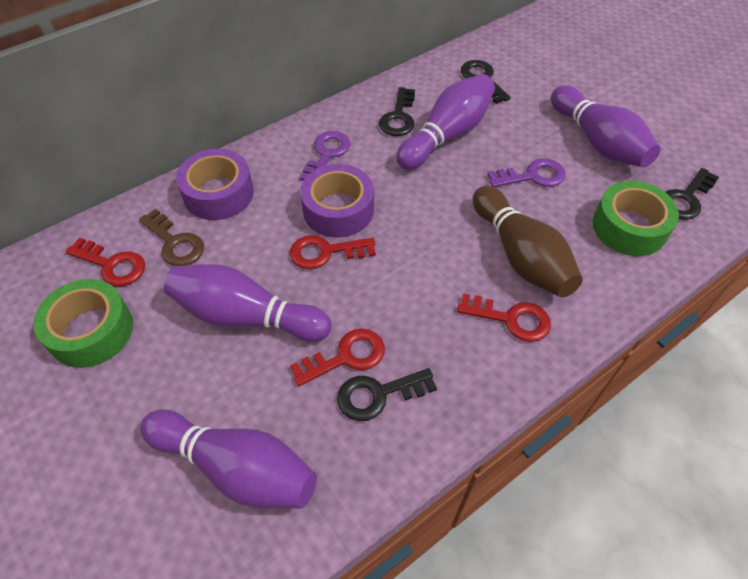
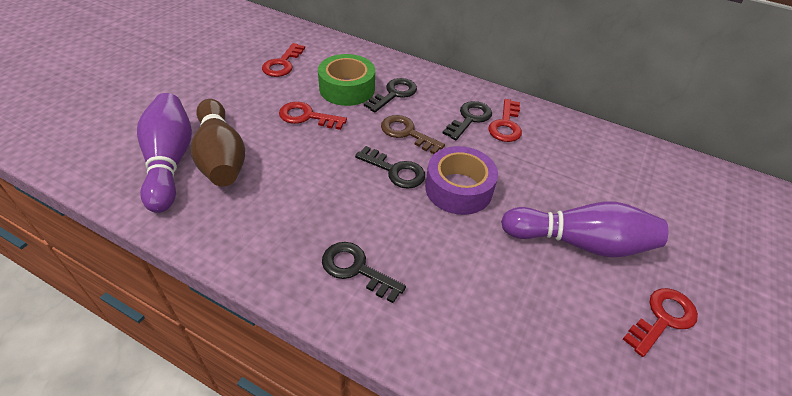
green tape: 2 -> 1
purple bowling pin: 4 -> 2
purple key: 2 -> 0
purple tape: 2 -> 1

